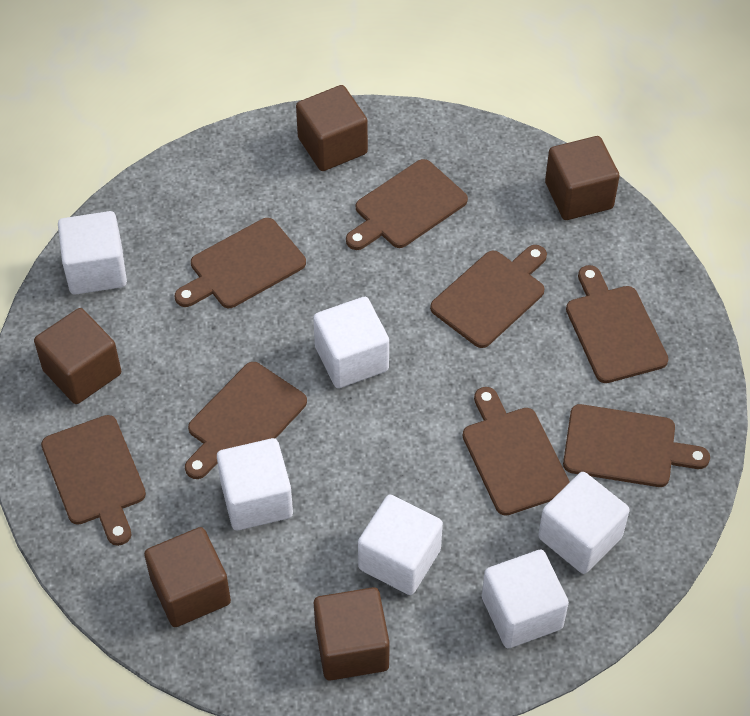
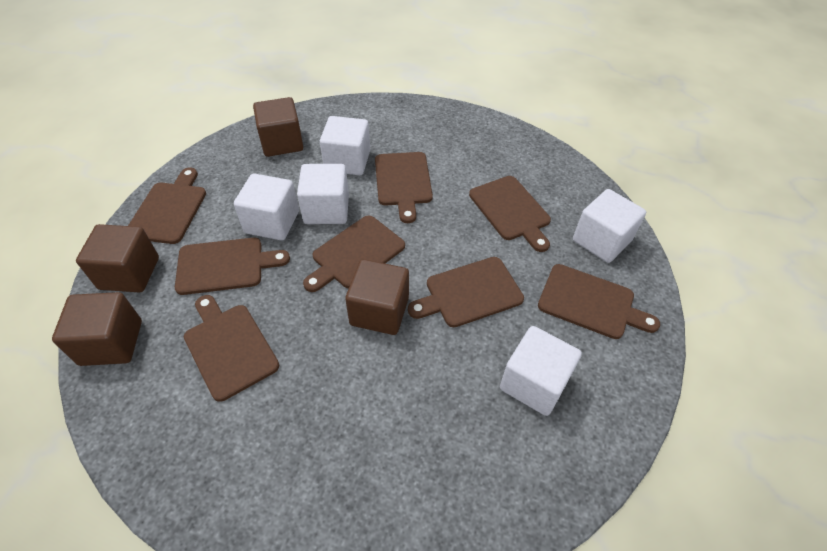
brown cube: 5 -> 4
white cube: 6 -> 5

